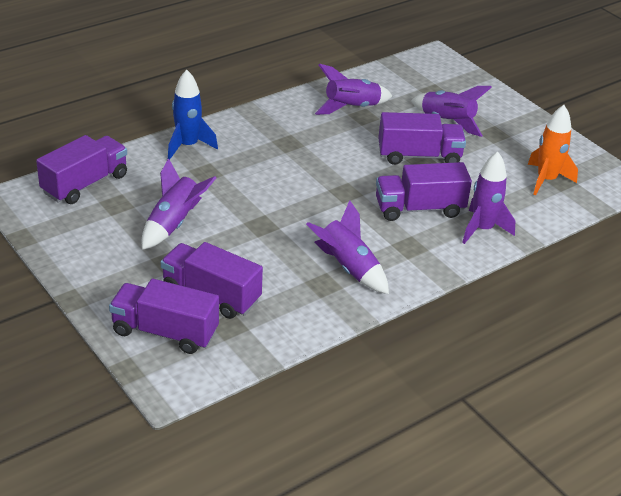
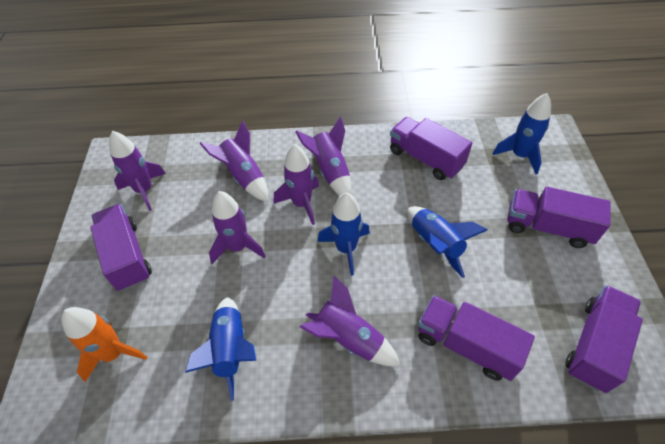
blue rocket: 1 -> 4
purple rocket: 5 -> 6

